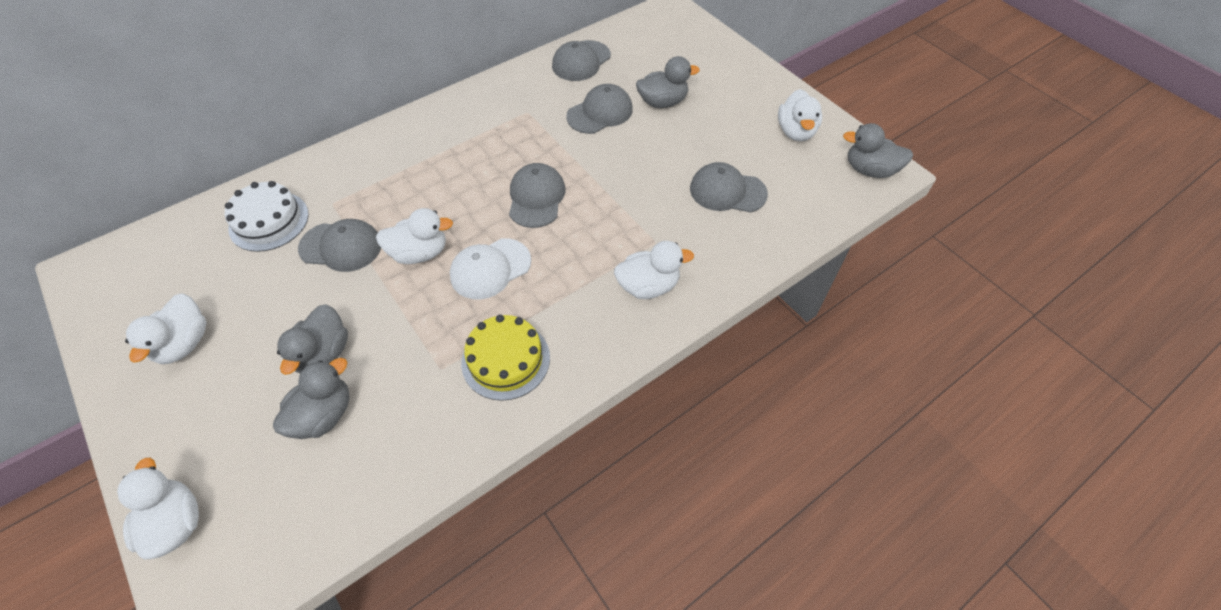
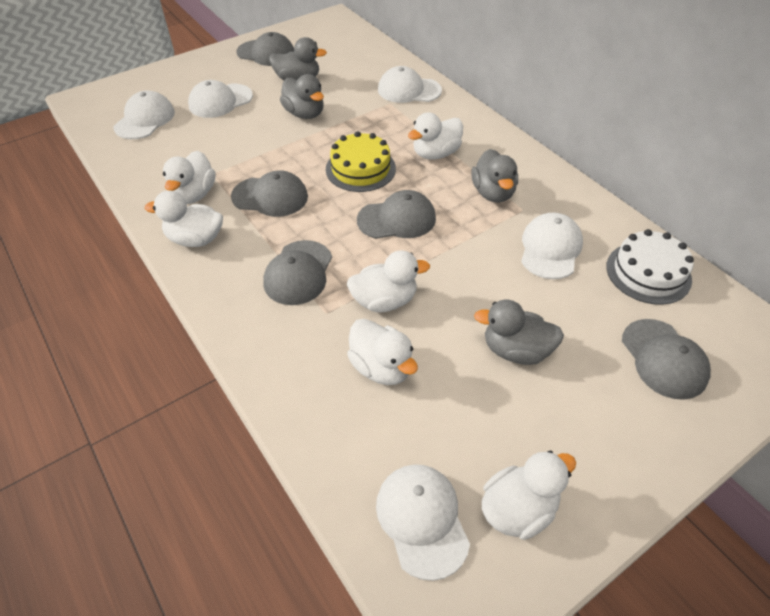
white cap: 1 -> 5
white duck: 5 -> 6

